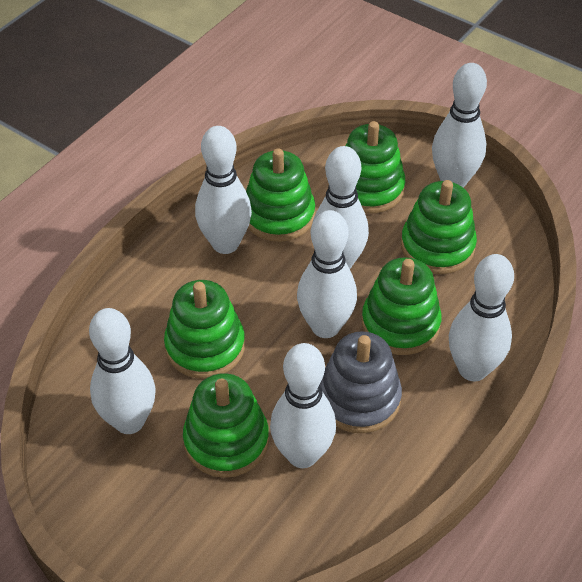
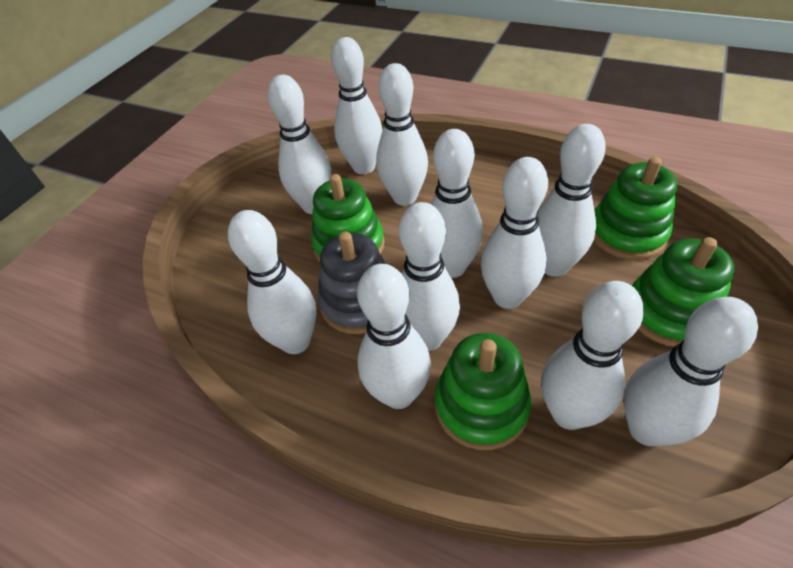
green stacking toy: 6 -> 4
white bowling pin: 7 -> 11

